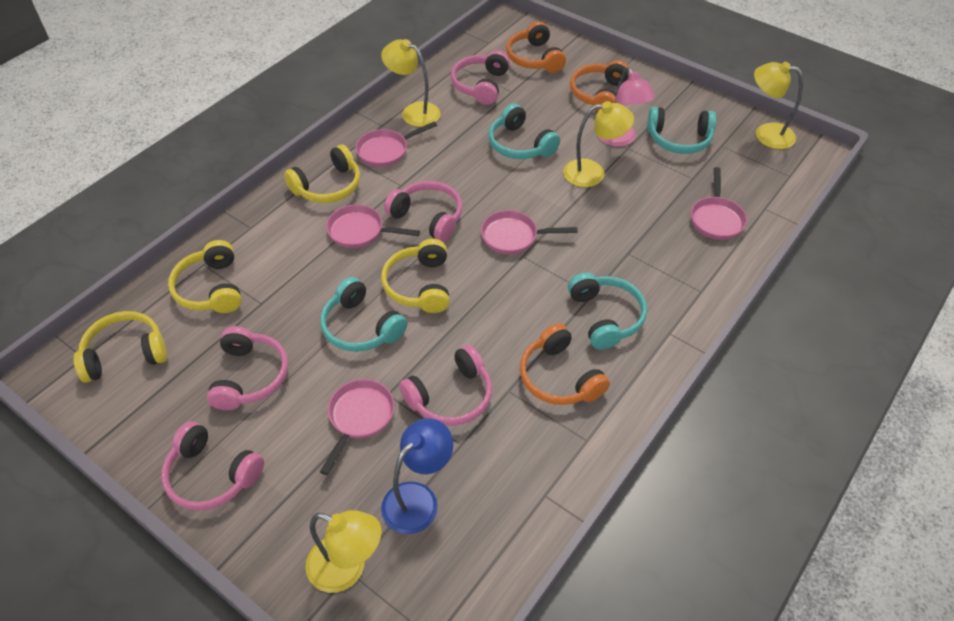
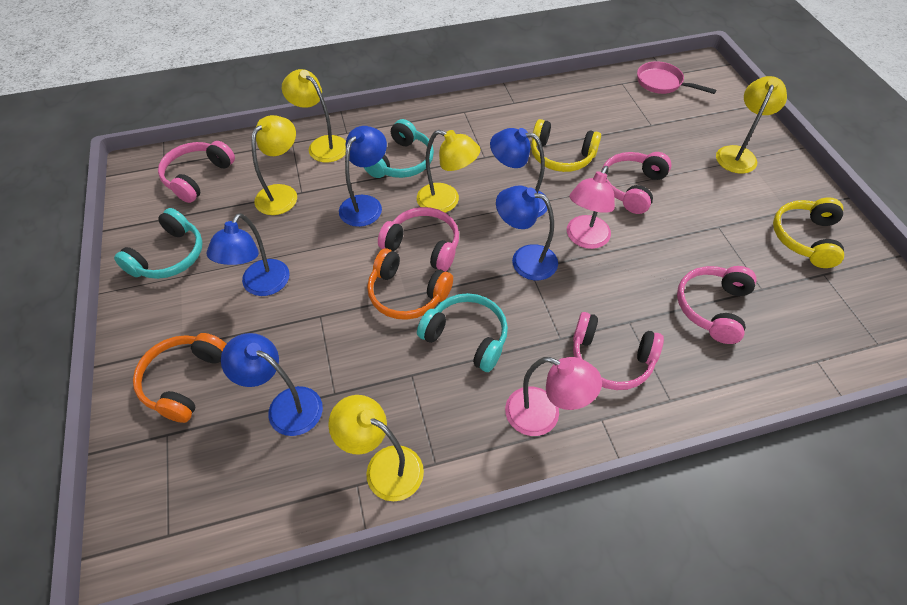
blue lamp: 1 -> 5
orange headphones: 3 -> 2
pink lamp: 1 -> 2
pink pan: 5 -> 1
turquoise headphones: 4 -> 3
yellow headphones: 4 -> 2
yellow lamp: 4 -> 5

